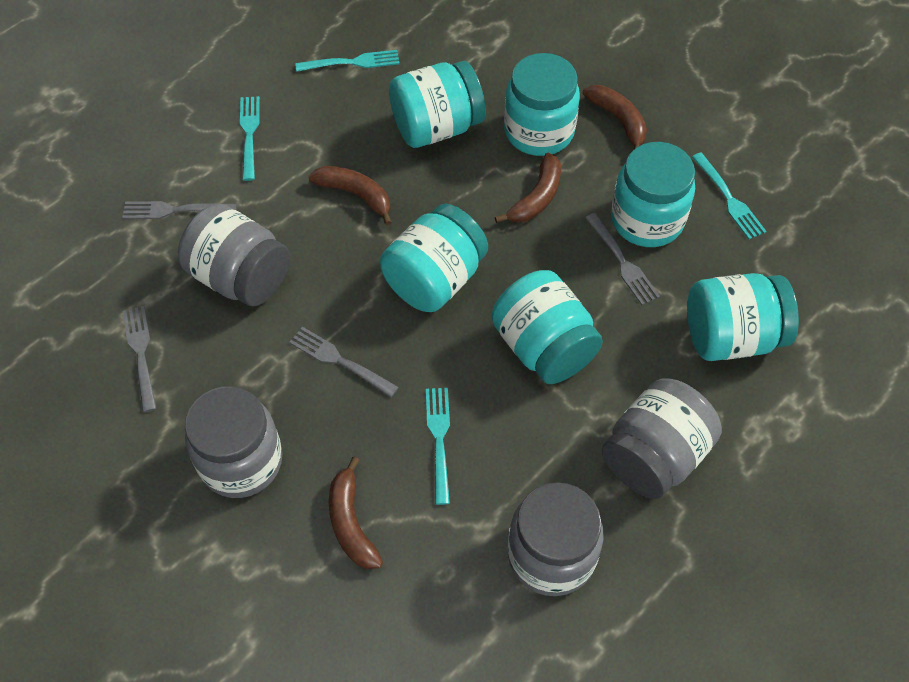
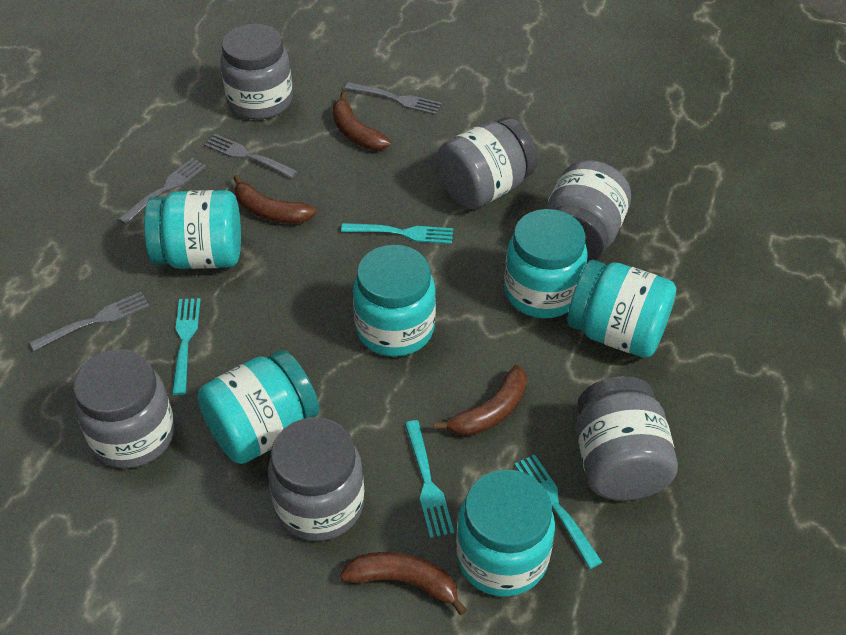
grey jar: 4 -> 6

